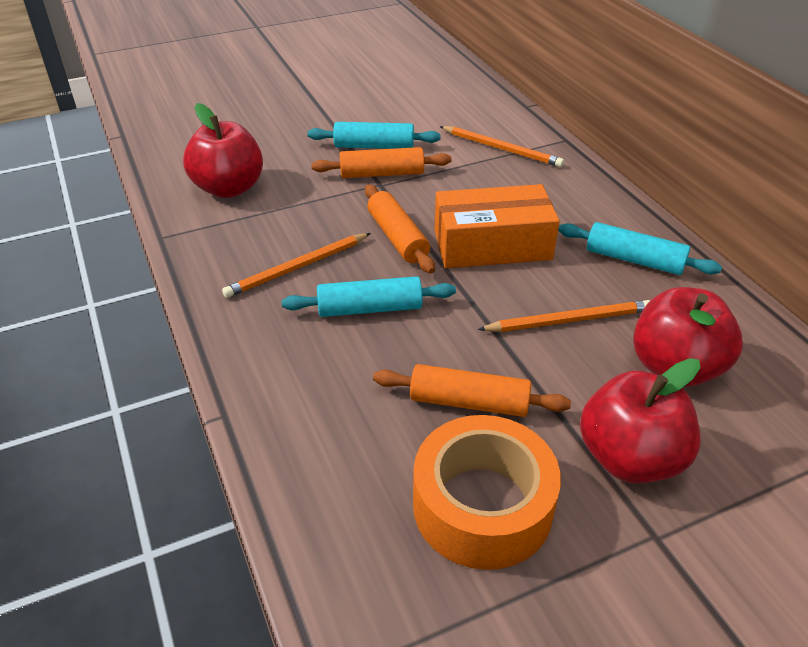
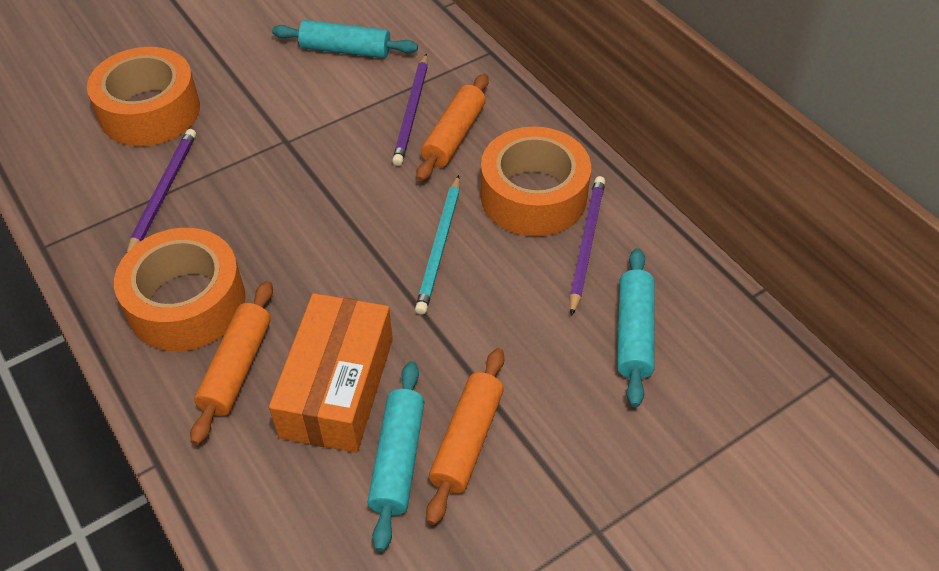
orange pencil: 3 -> 0
orange tape: 1 -> 3
purple pencil: 0 -> 3
red apple: 3 -> 0
turquoise pencil: 0 -> 1

